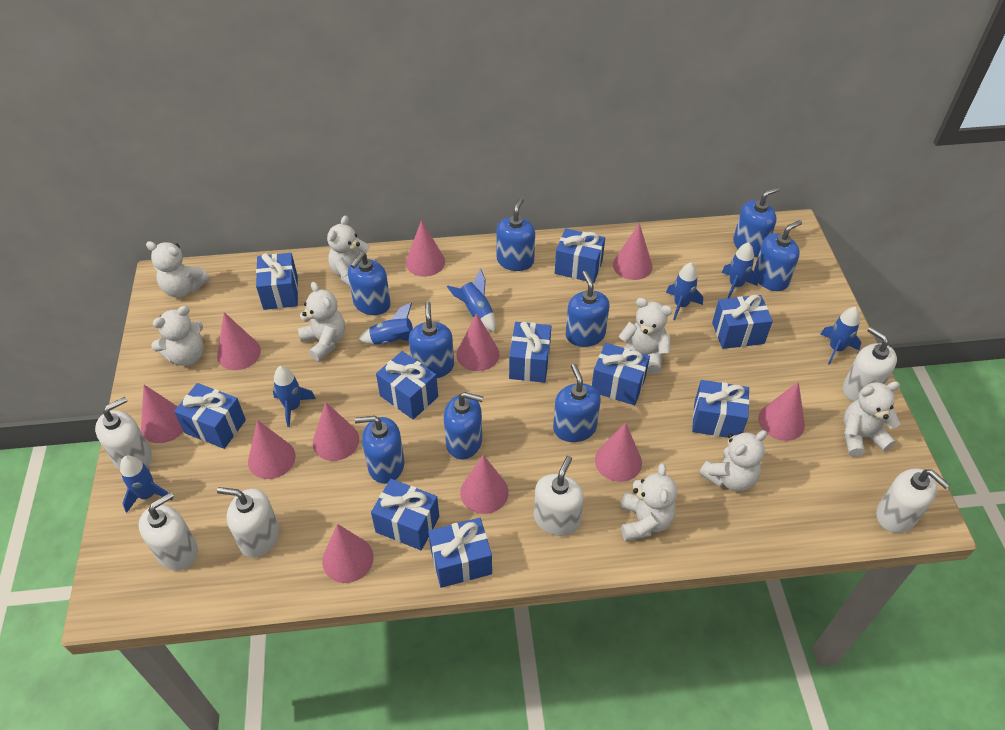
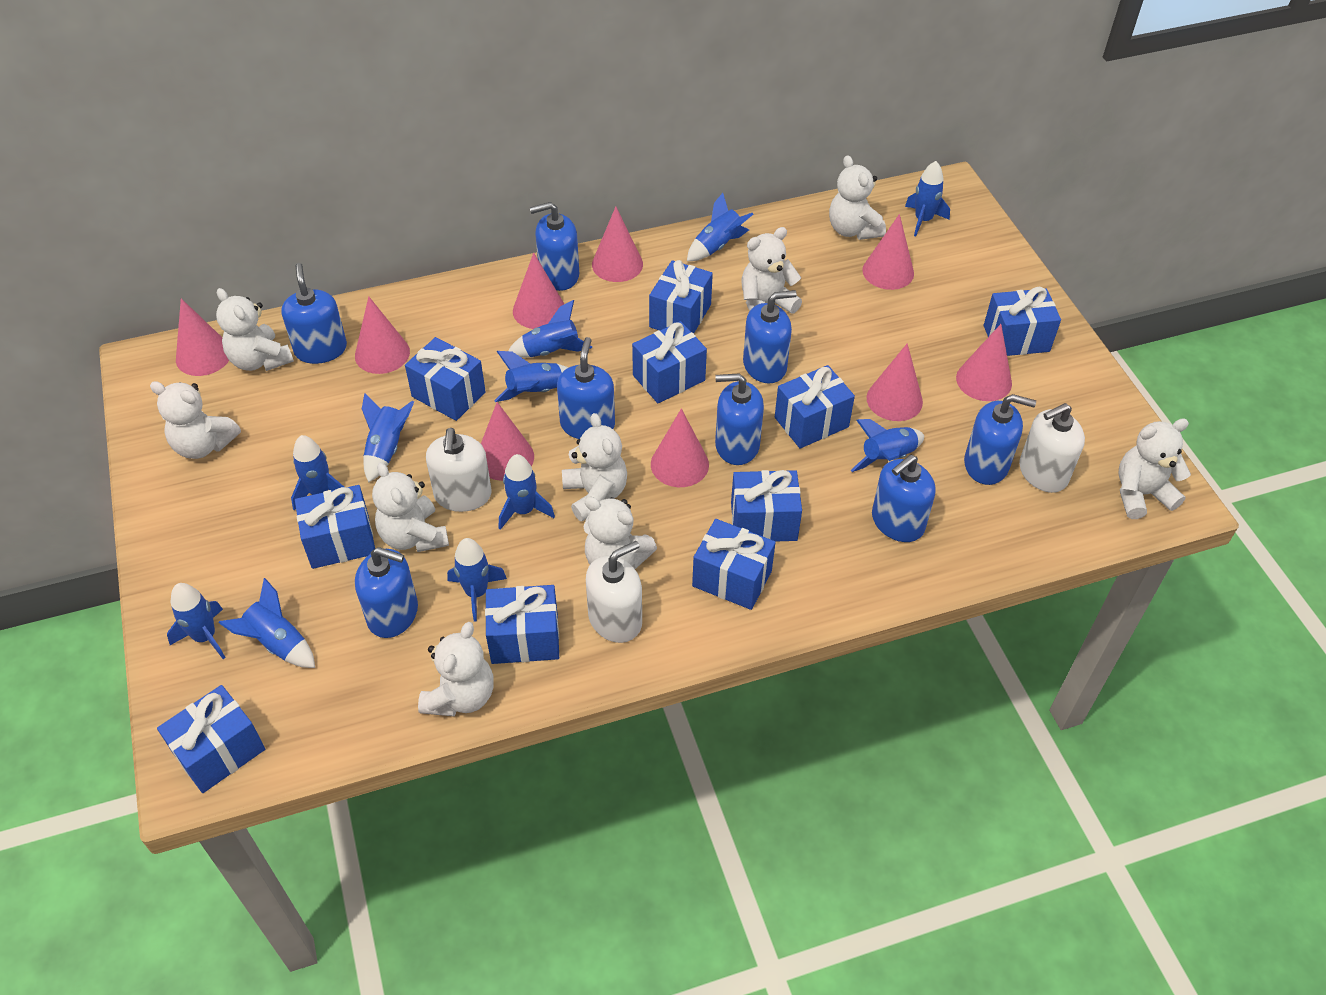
blue rocket: 7 -> 11
blue soap dispenser: 9 -> 8
pink cone: 11 -> 9
white soap dispenser: 6 -> 3
white teddy bear: 8 -> 9

